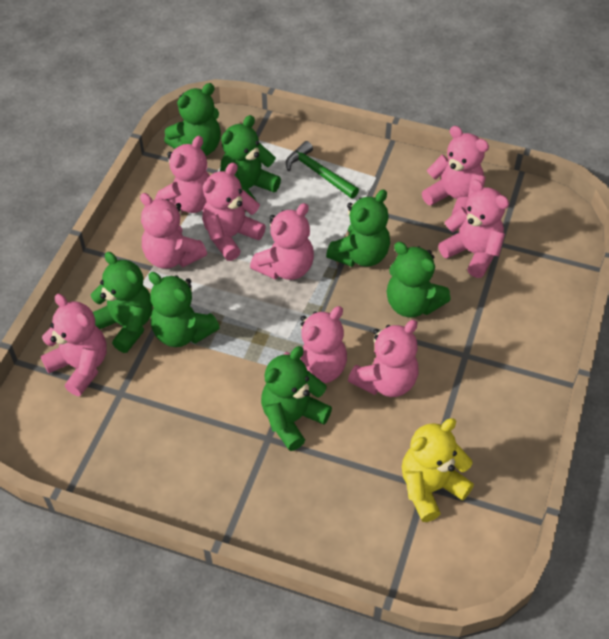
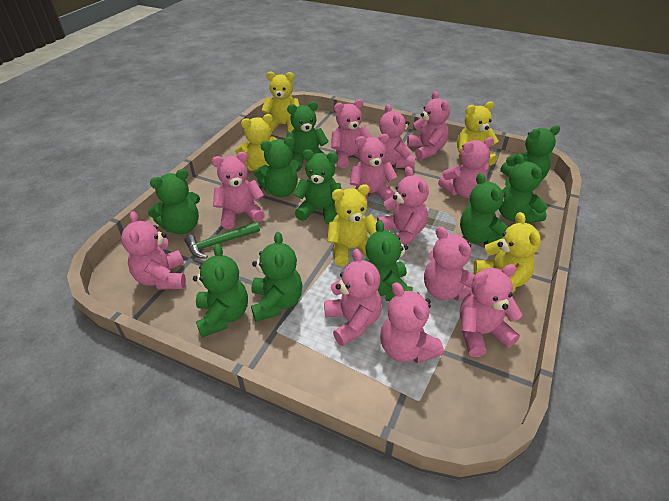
green teddy bear: 7 -> 10
pink teddy bear: 9 -> 12
yellow teddy bear: 1 -> 5

